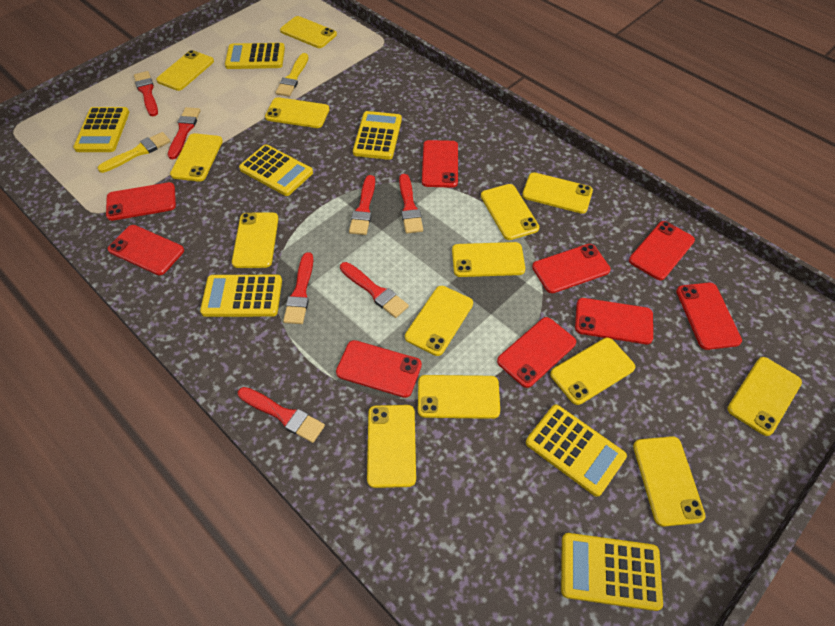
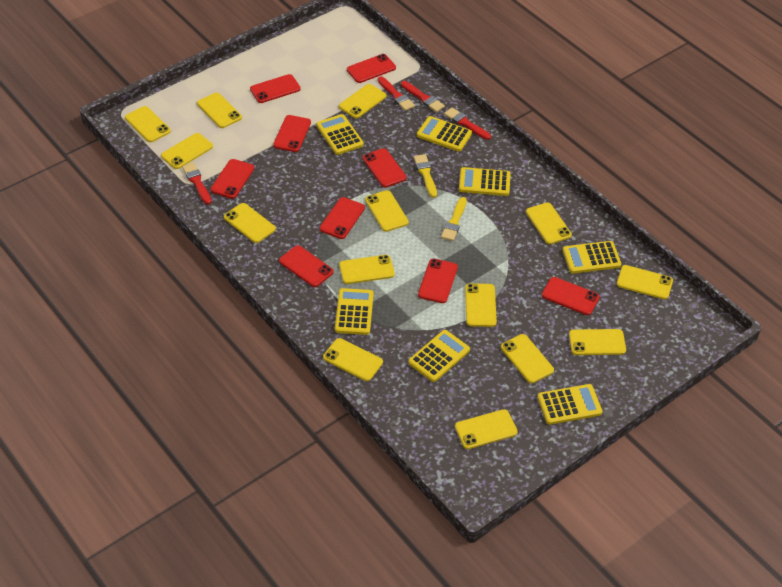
red brush: 7 -> 4

